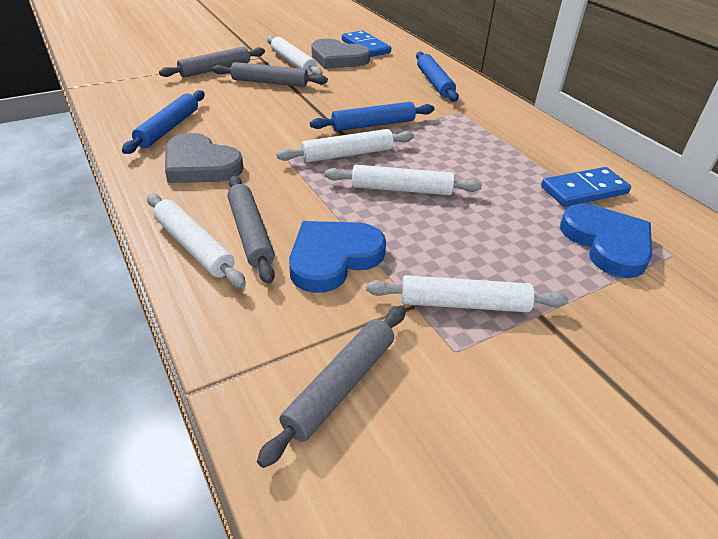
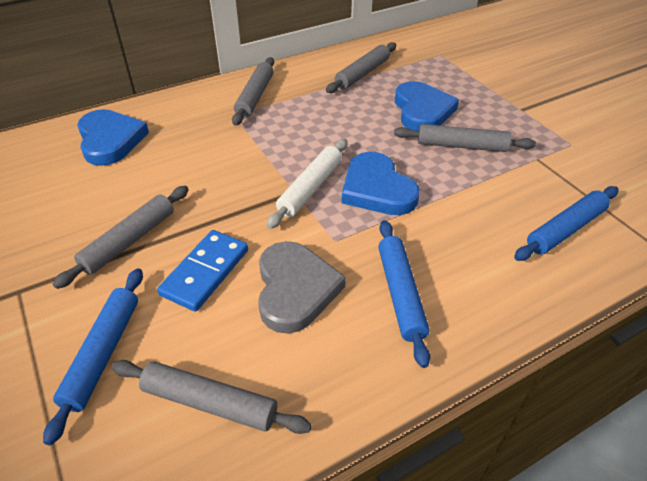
blue domino: 2 -> 1
blue heart: 2 -> 3
grey heart: 2 -> 1
grey rolling pin: 4 -> 5
white rolling pin: 5 -> 1

